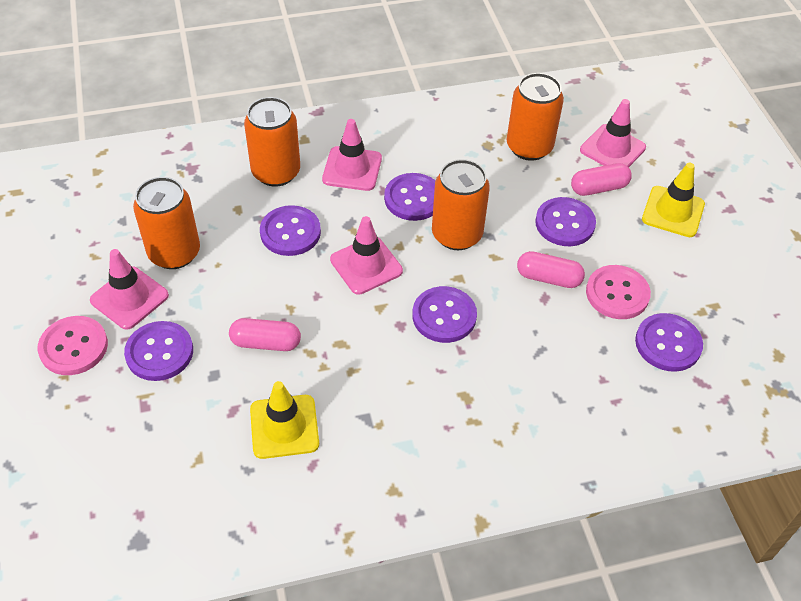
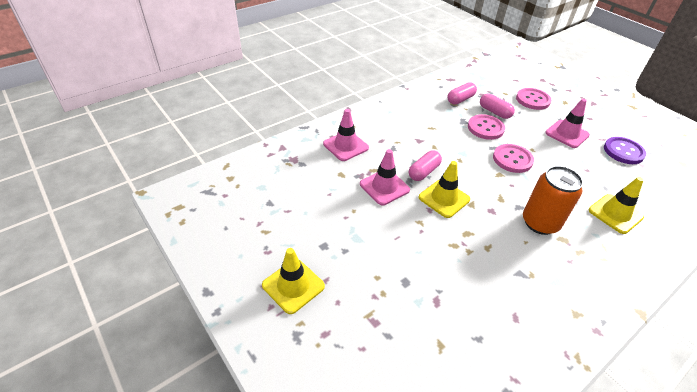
orange can: 4 -> 1
pink button: 2 -> 3
pink traffic cone: 4 -> 3
purple button: 6 -> 1
yellow traffic cone: 2 -> 3

